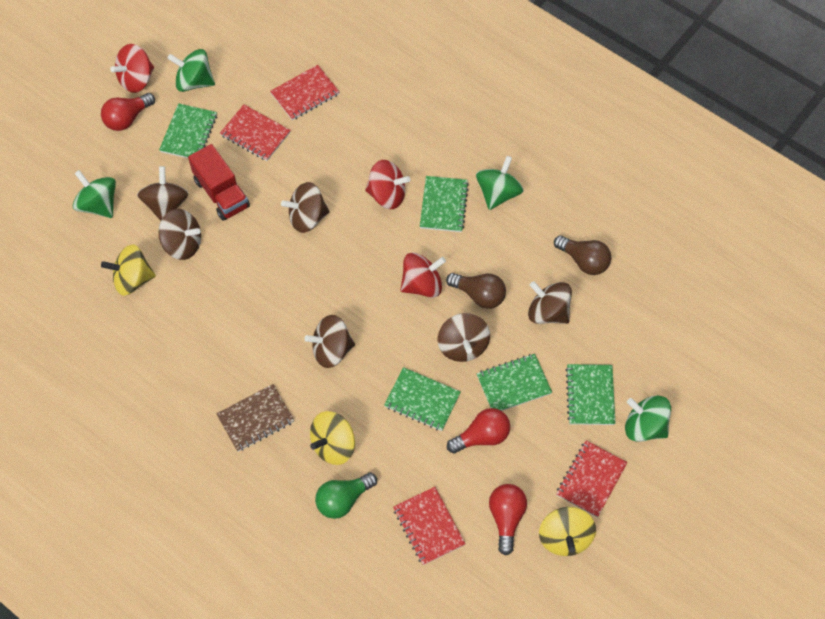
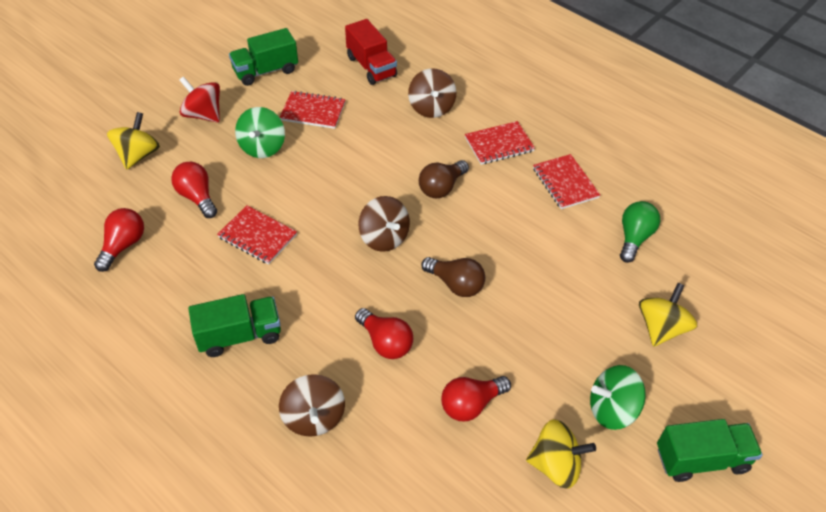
brown notebook: 1 -> 0
brown spinning top: 6 -> 3
green notebook: 5 -> 0
green spinning top: 4 -> 2
green truck: 0 -> 3
red light bulb: 3 -> 4
red spinning top: 3 -> 1

